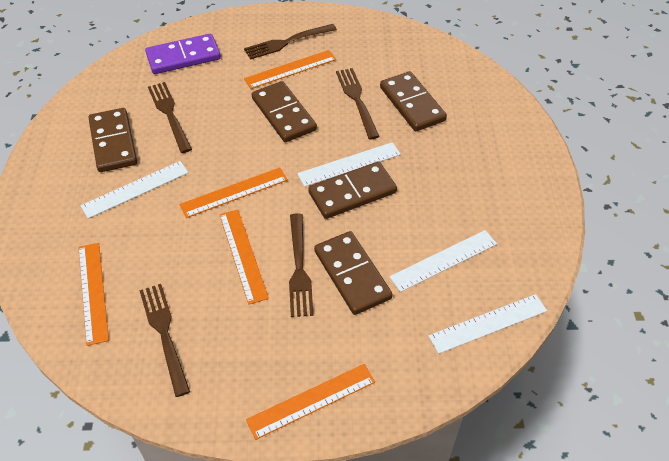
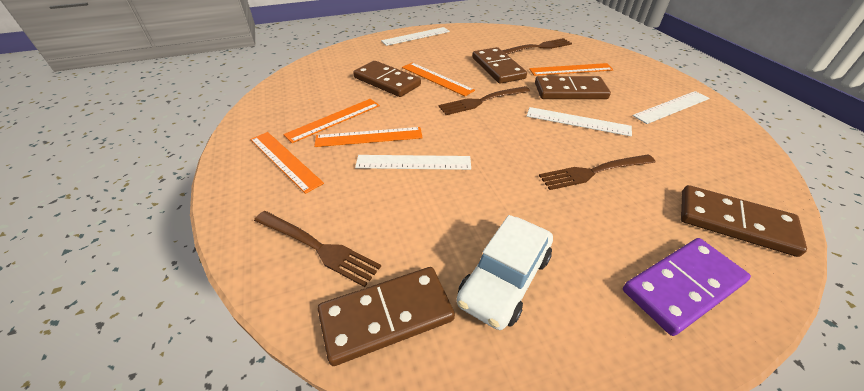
brown fork: 5 -> 4
white car: 0 -> 1

